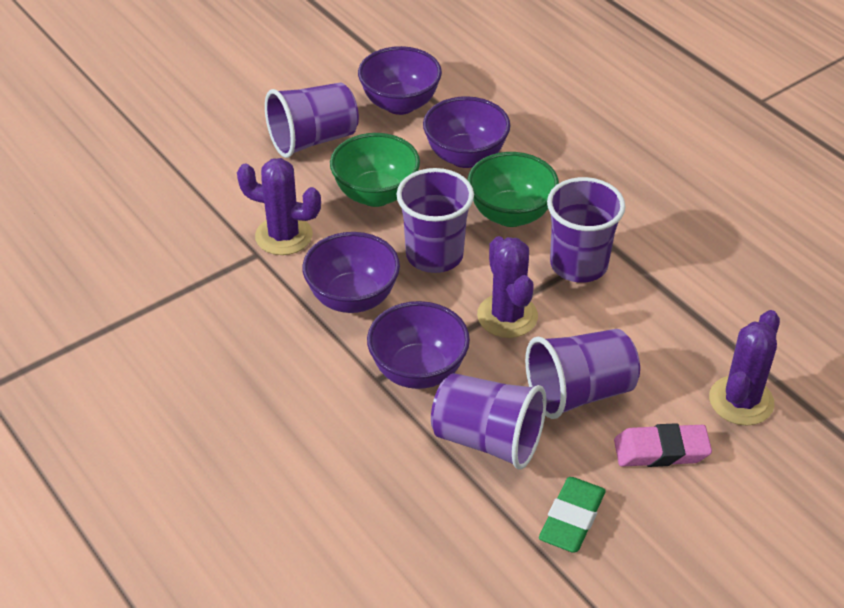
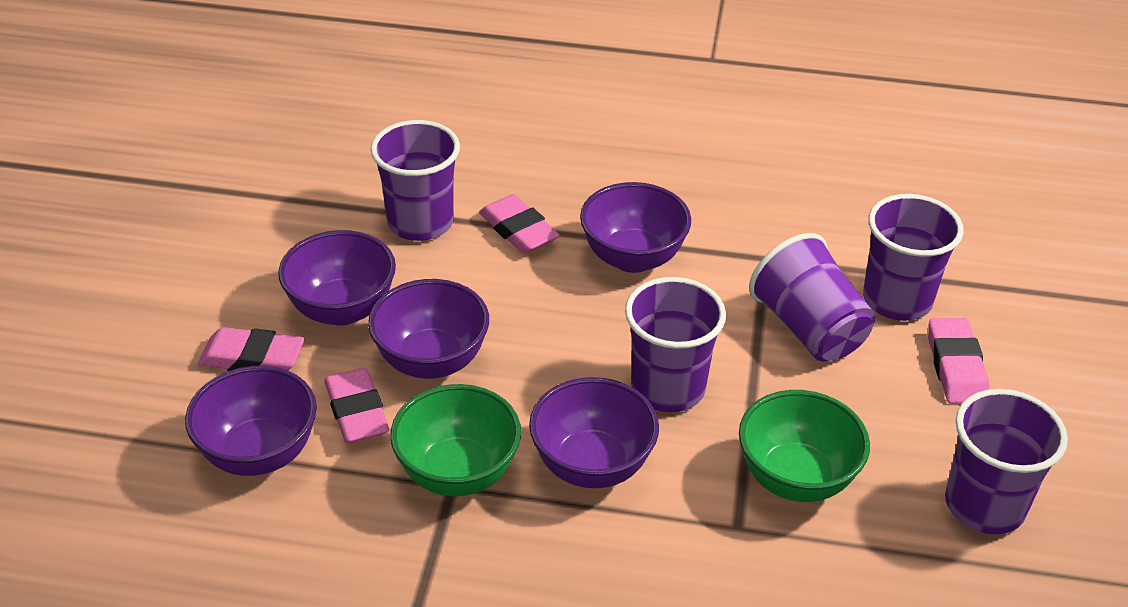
green eraser: 1 -> 0
pink eraser: 1 -> 4
purple bowl: 4 -> 5
purple cactus: 3 -> 0

